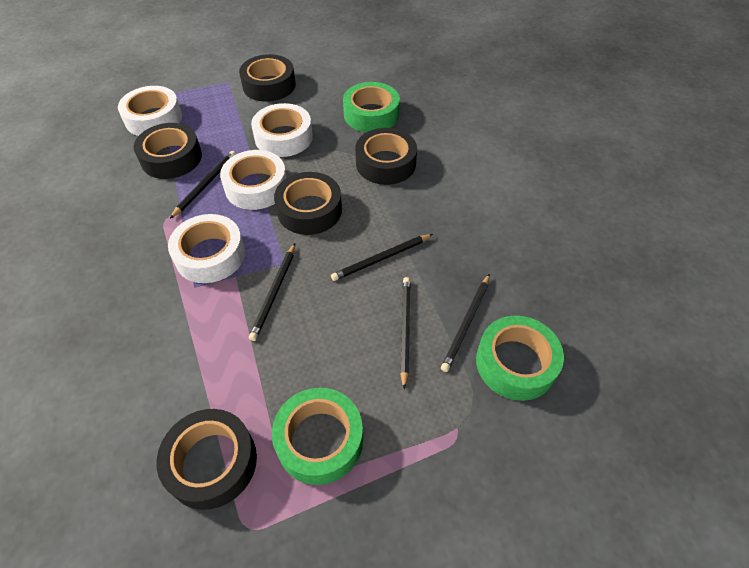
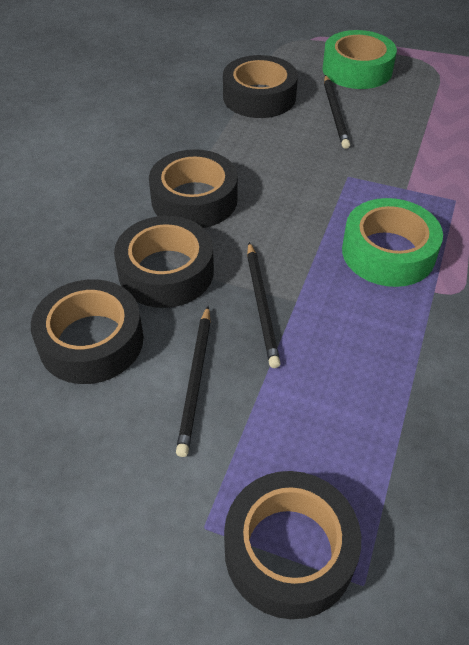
black pencil: 5 -> 3
green tape: 3 -> 2
white tape: 4 -> 0

